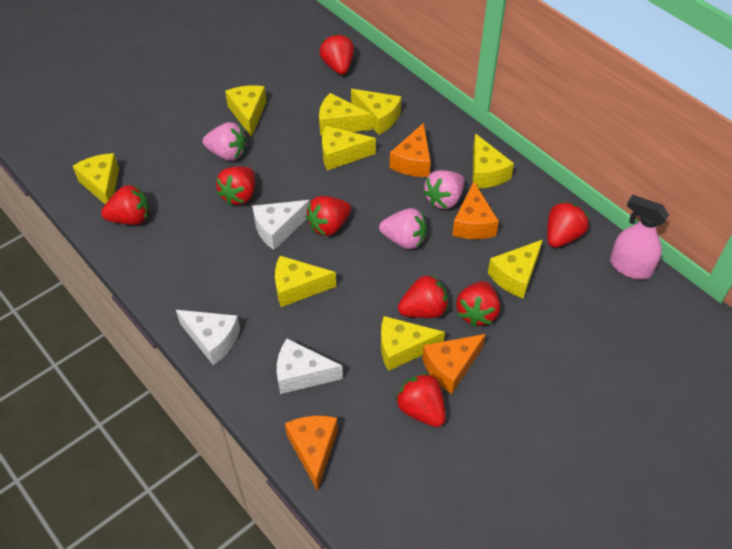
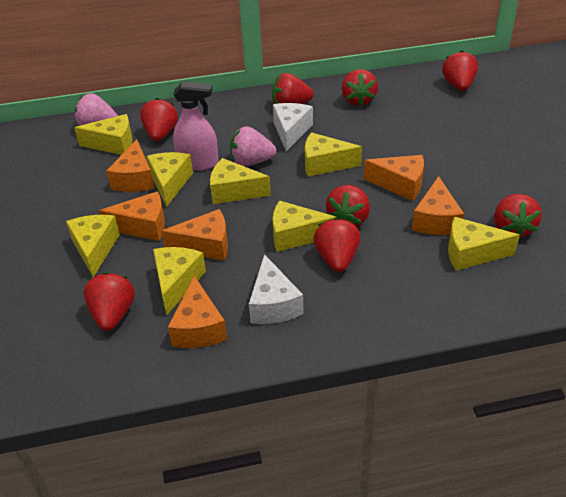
orange cheese: 4 -> 6
pink strawberry: 3 -> 2
white cheese: 3 -> 2
yellow cheese: 9 -> 8

